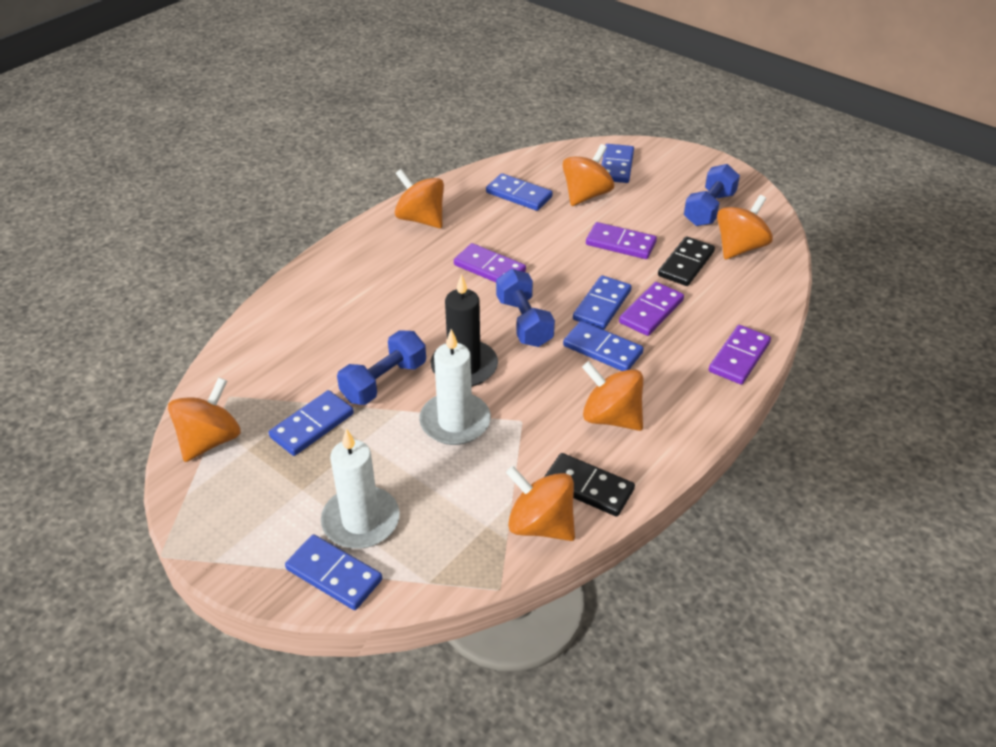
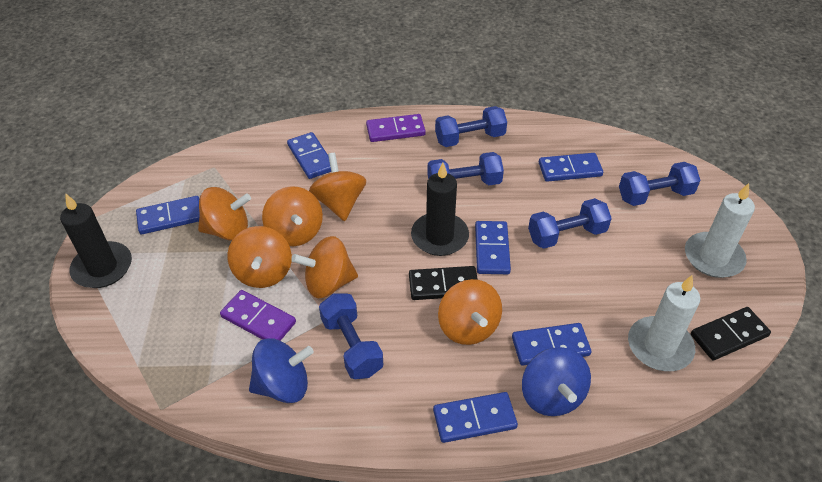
black candle: 1 -> 2
blue dumbbell: 3 -> 5
blue spinning top: 0 -> 2
purple domino: 4 -> 2

